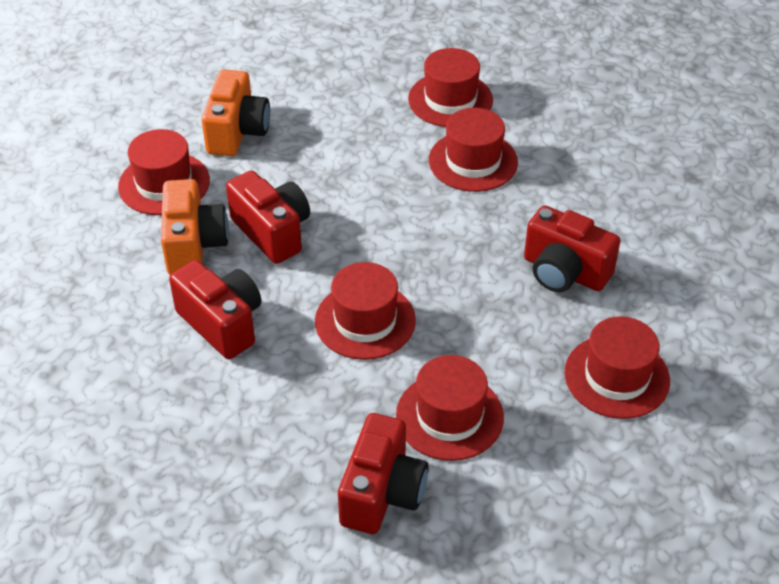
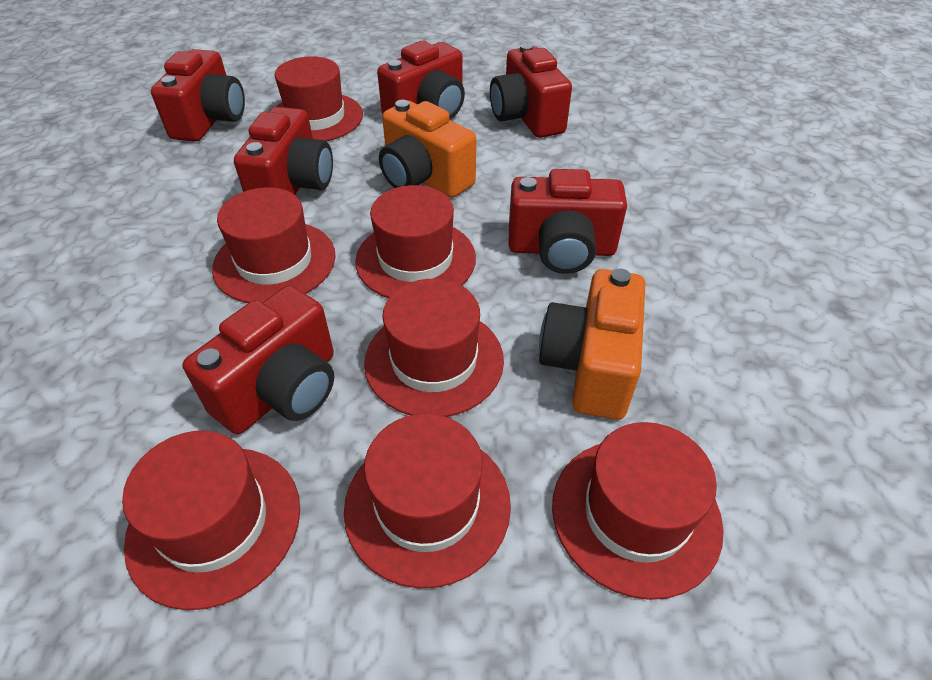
red camera: 4 -> 6
red hat: 6 -> 7

